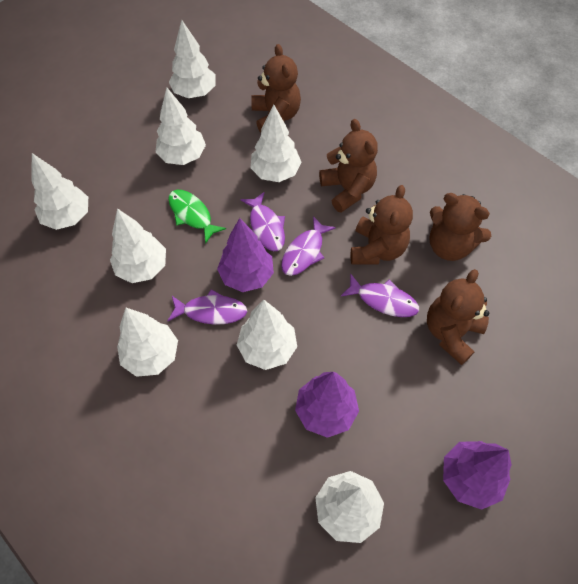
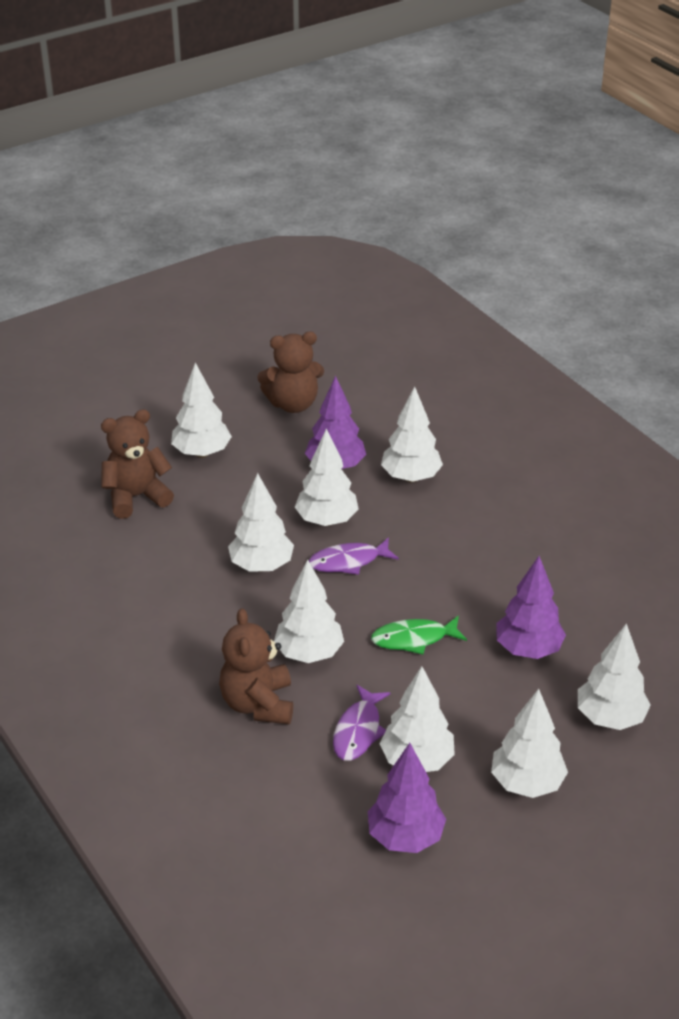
brown teddy bear: 5 -> 3
purple fish: 4 -> 2

